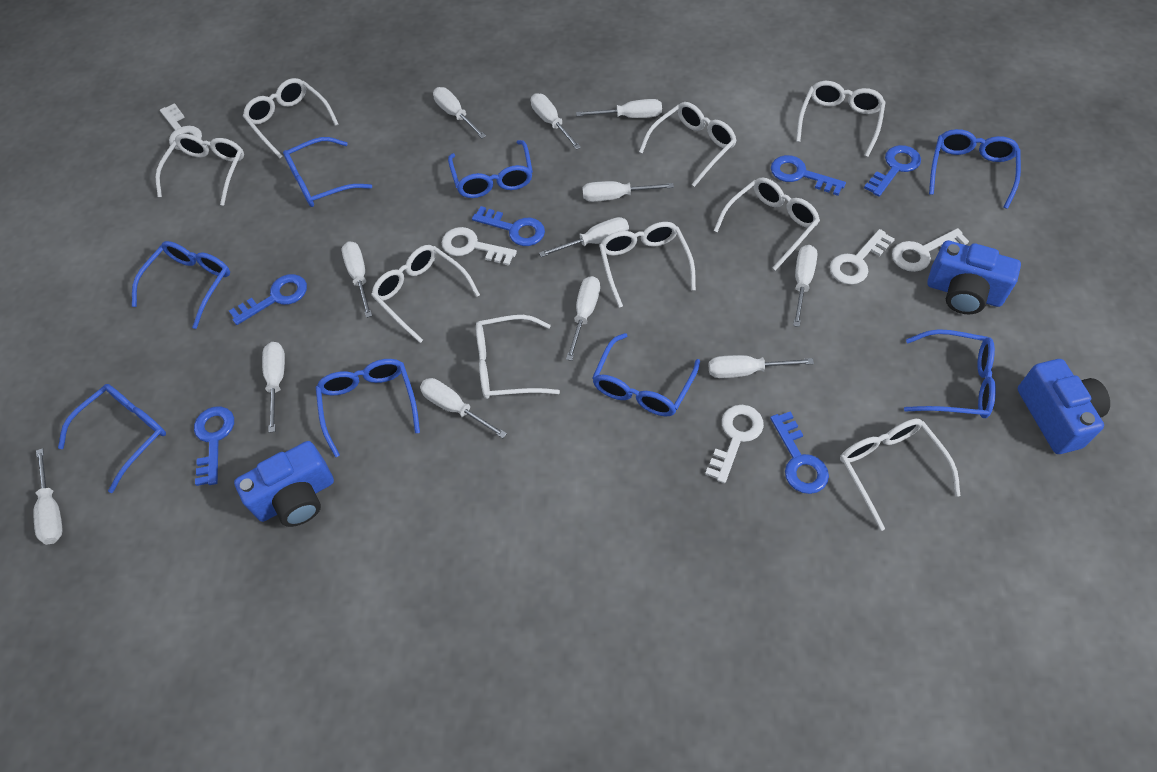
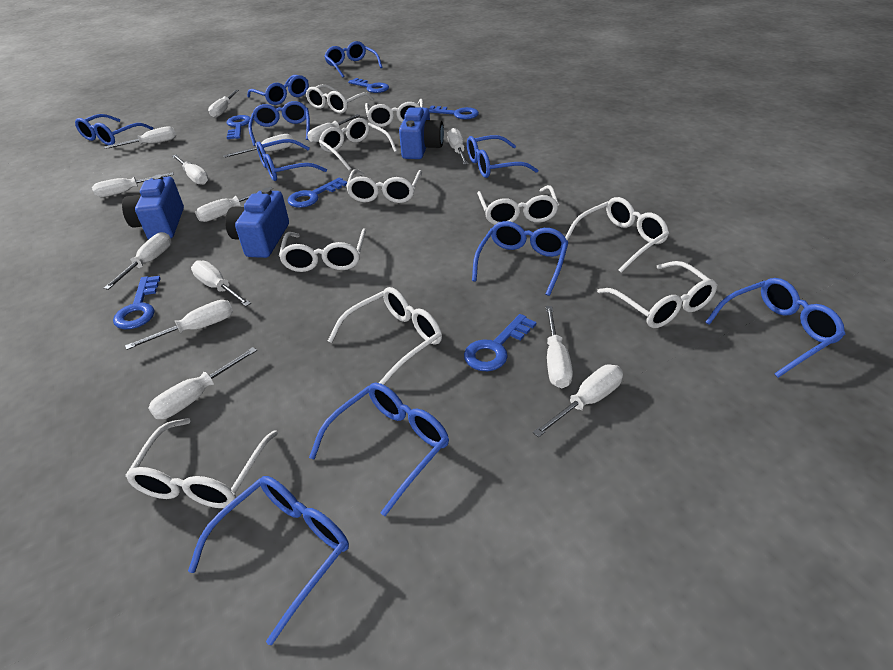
blue glasses: 8 -> 10
white glasses: 9 -> 10
white key: 5 -> 0
white screwdriver: 12 -> 14

